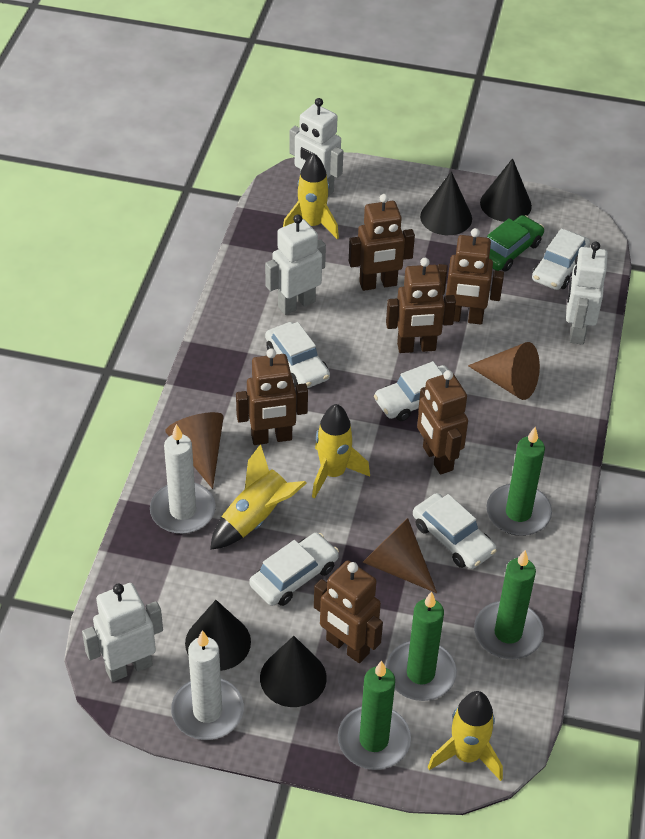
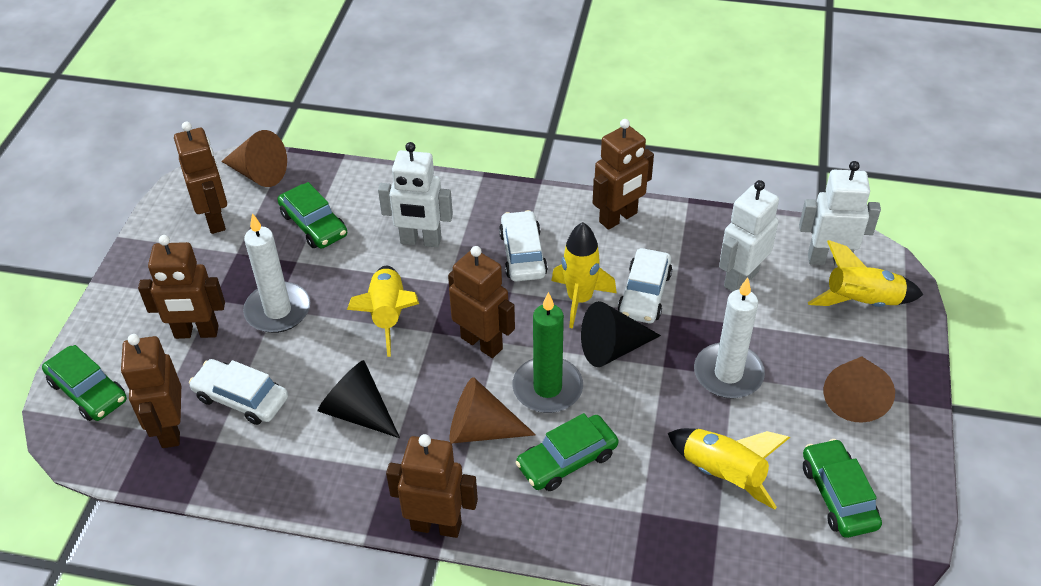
black cone: 4 -> 2
green candle: 4 -> 1
green car: 1 -> 4
white car: 5 -> 3
white robot: 4 -> 3

